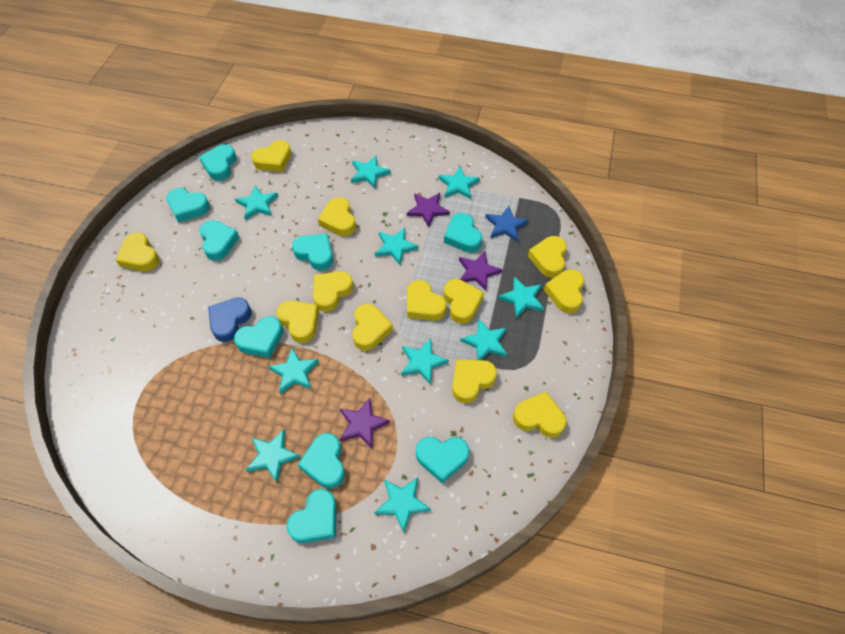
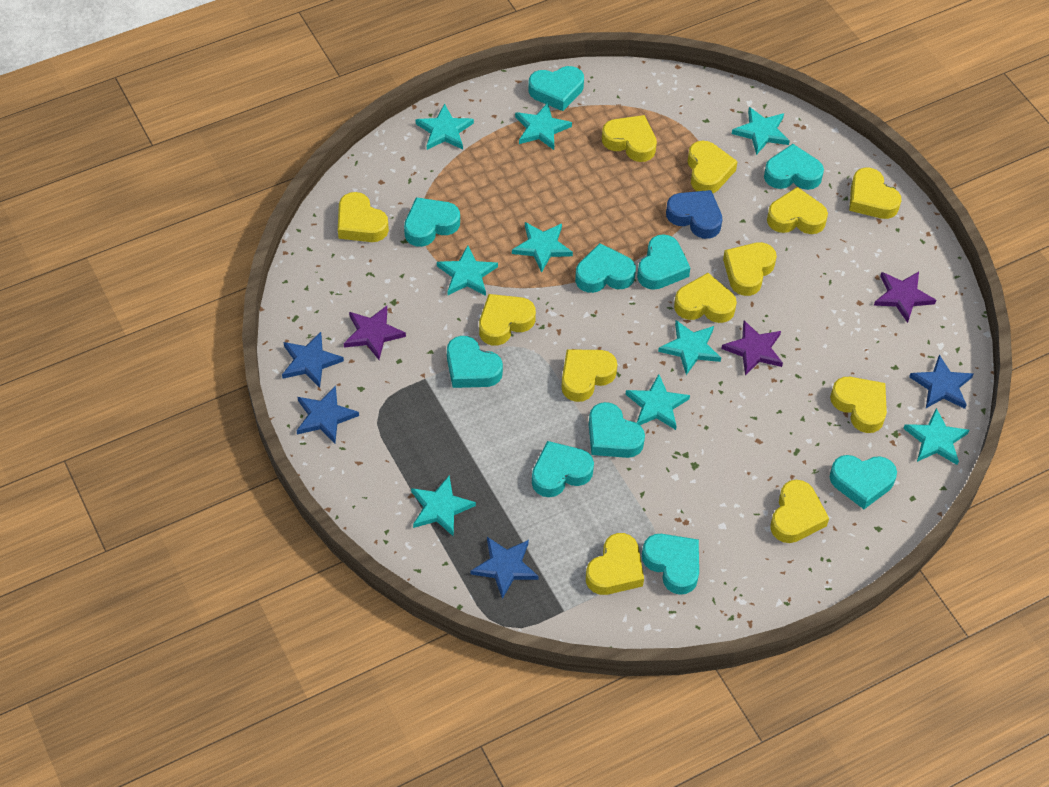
blue star: 1 -> 4
turquoise heart: 9 -> 10
turquoise star: 10 -> 9

